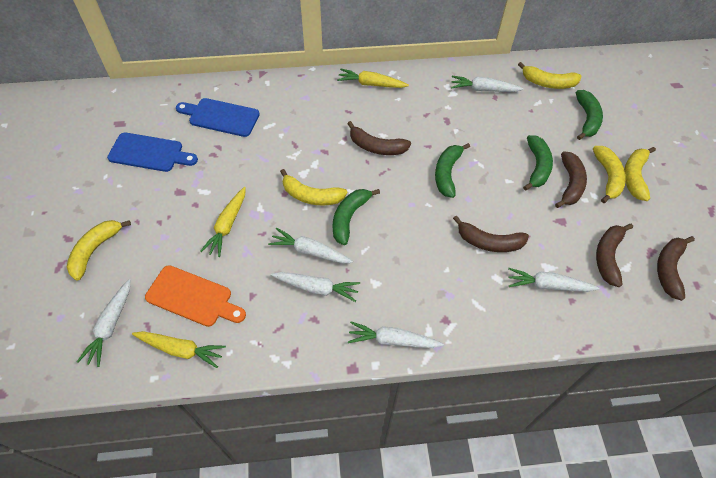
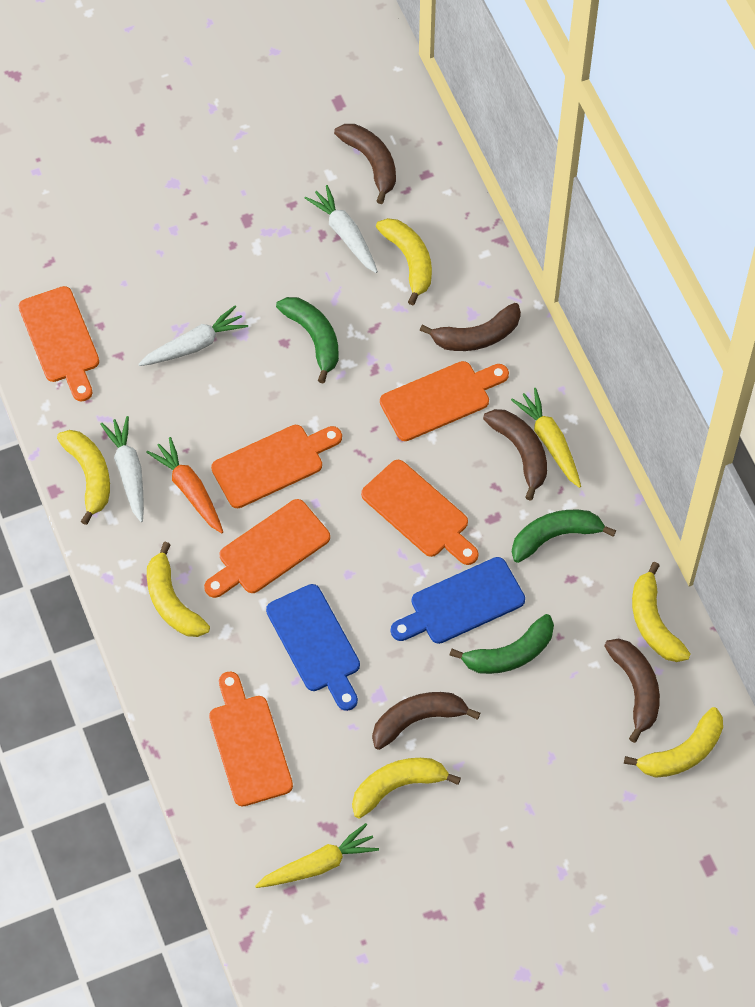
green banana: 4 -> 3
orange carrot: 0 -> 1
orange cutting board: 1 -> 6
white carrot: 6 -> 3
yellow banana: 5 -> 6
yellow carrot: 3 -> 2

